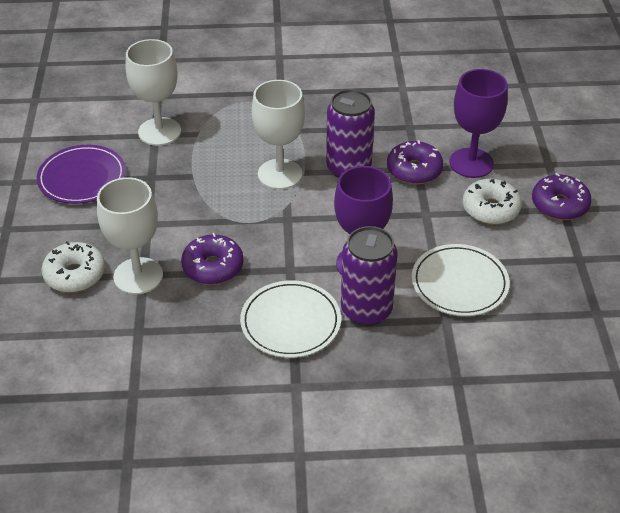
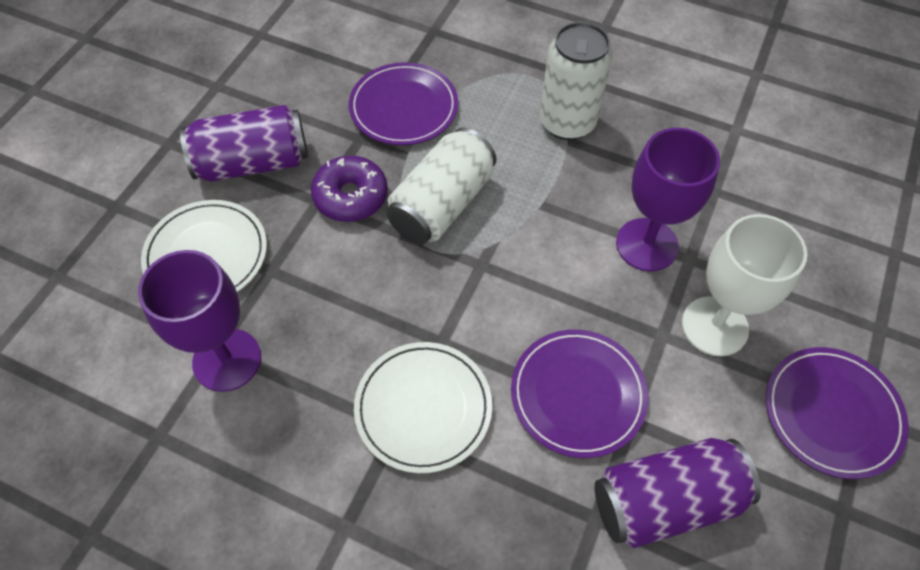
purple donut: 3 -> 1
purple plate: 1 -> 3
white can: 0 -> 2
white donut: 2 -> 0
white goblet: 3 -> 1

